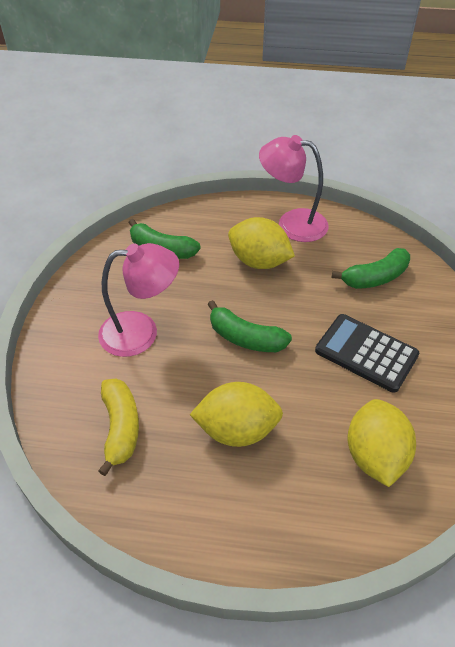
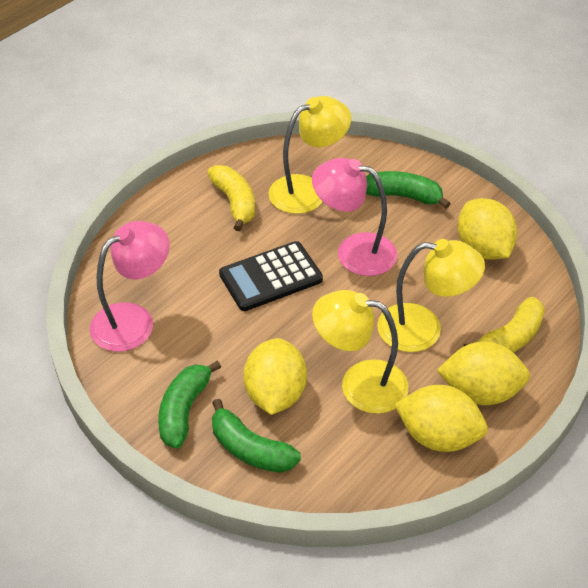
yellow banana: 1 -> 2
yellow lamp: 0 -> 3
yellow lemon: 3 -> 4

